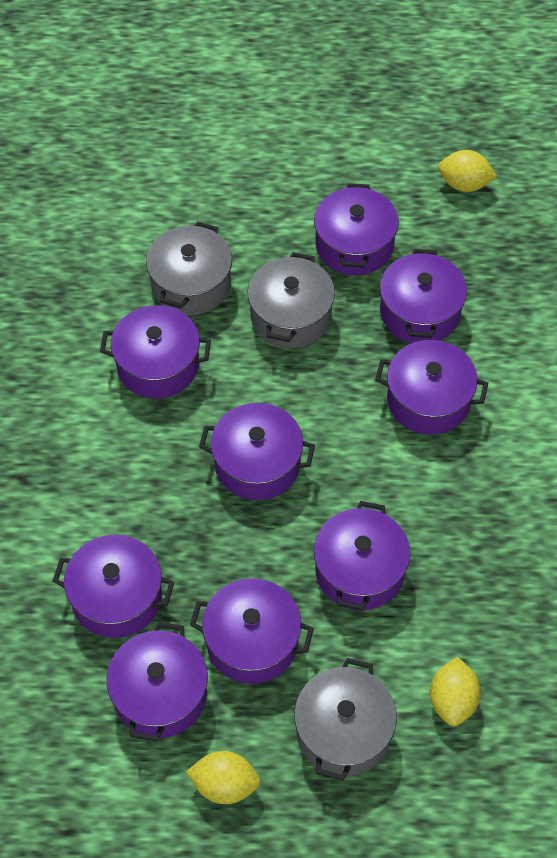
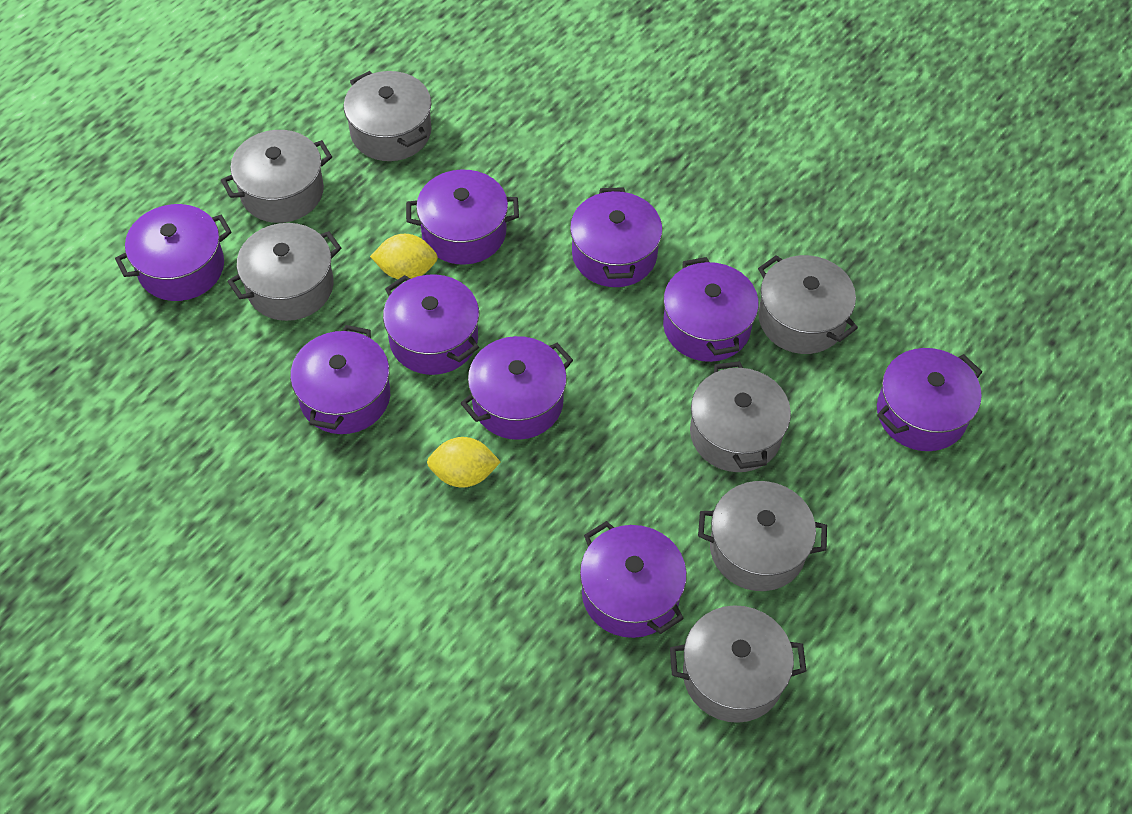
grey pot: 3 -> 7
yellow lemon: 3 -> 2

